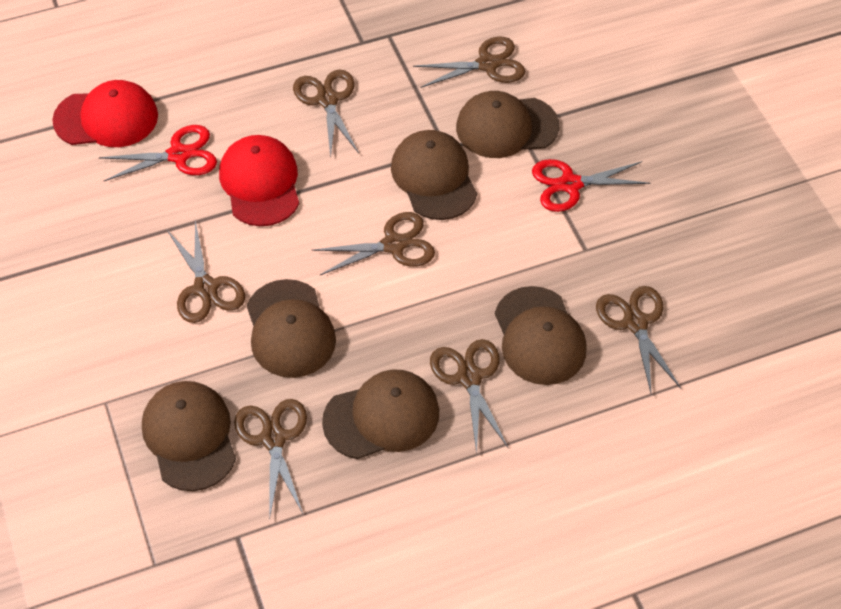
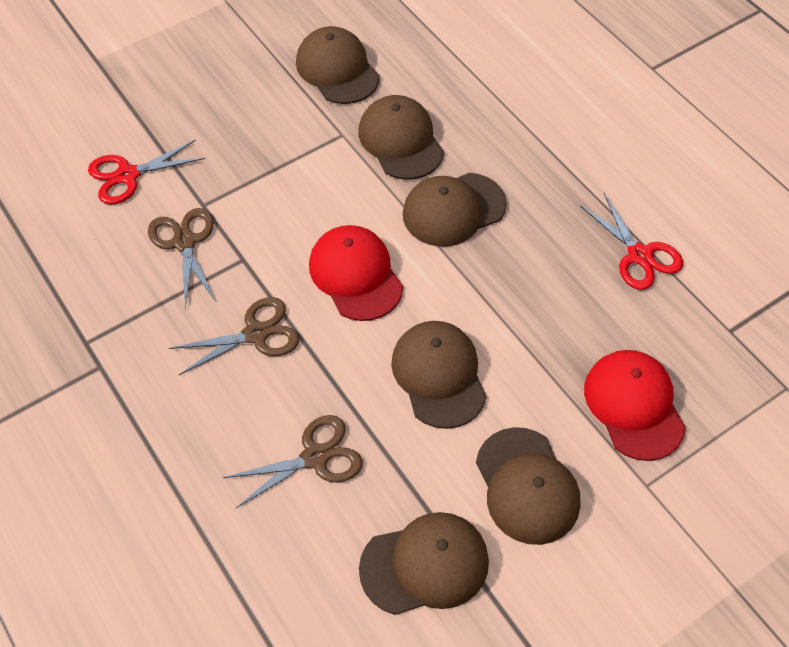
brown scissors: 7 -> 3

